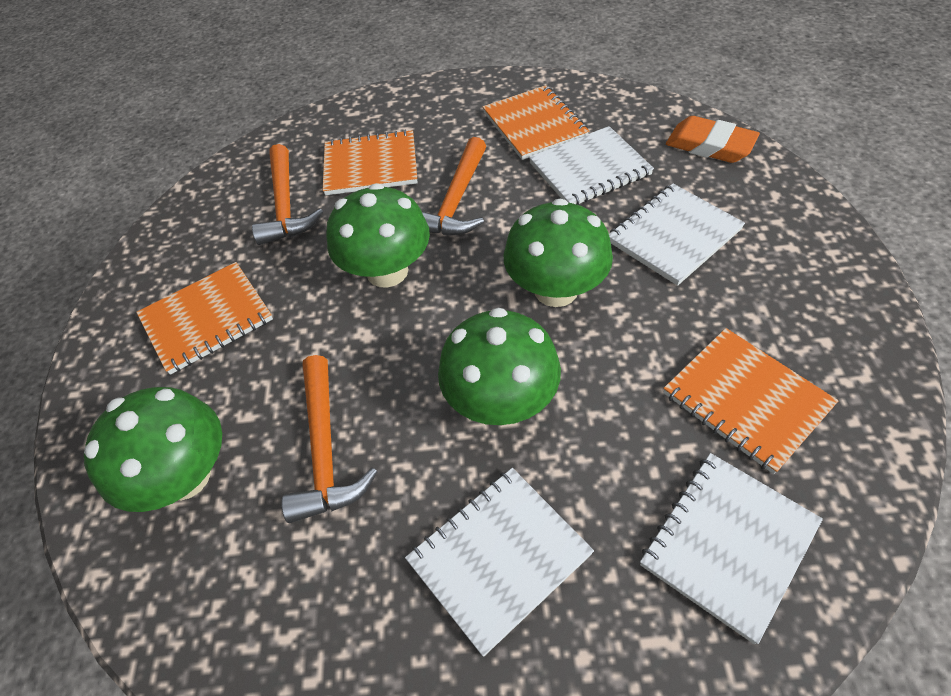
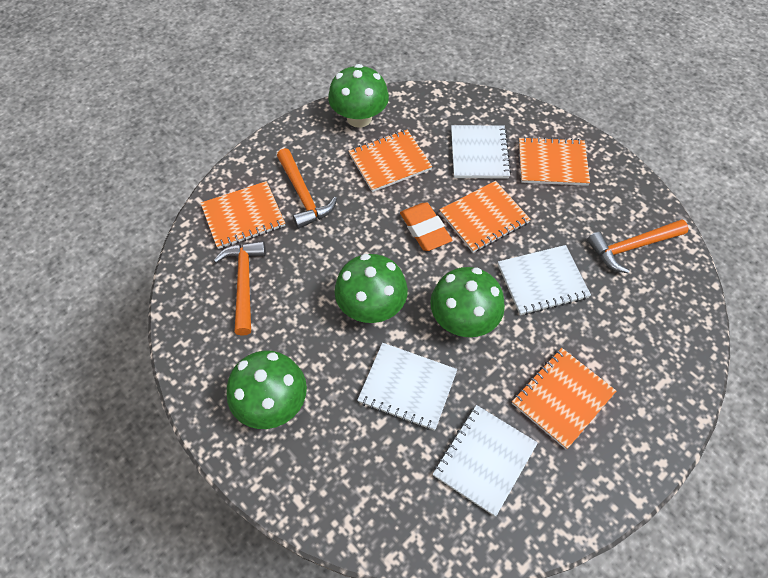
orange notebook: 4 -> 5

